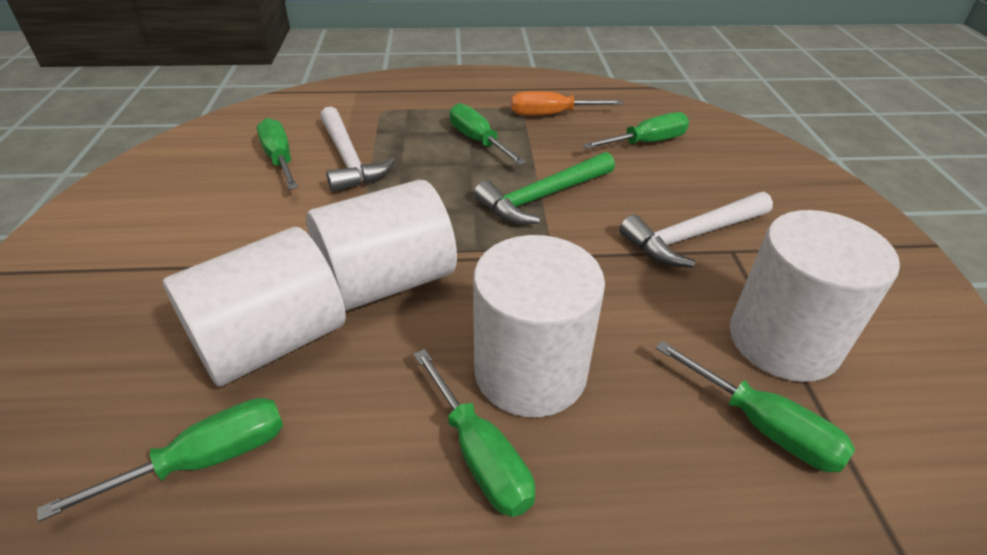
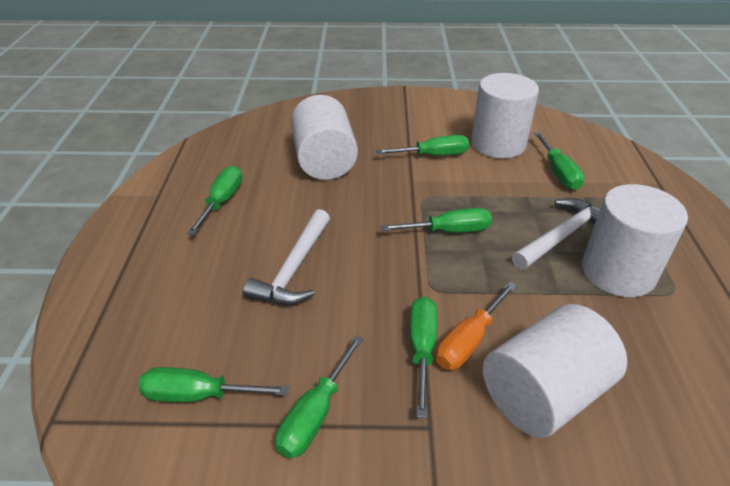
green hammer: 1 -> 0
green screwdriver: 6 -> 7

